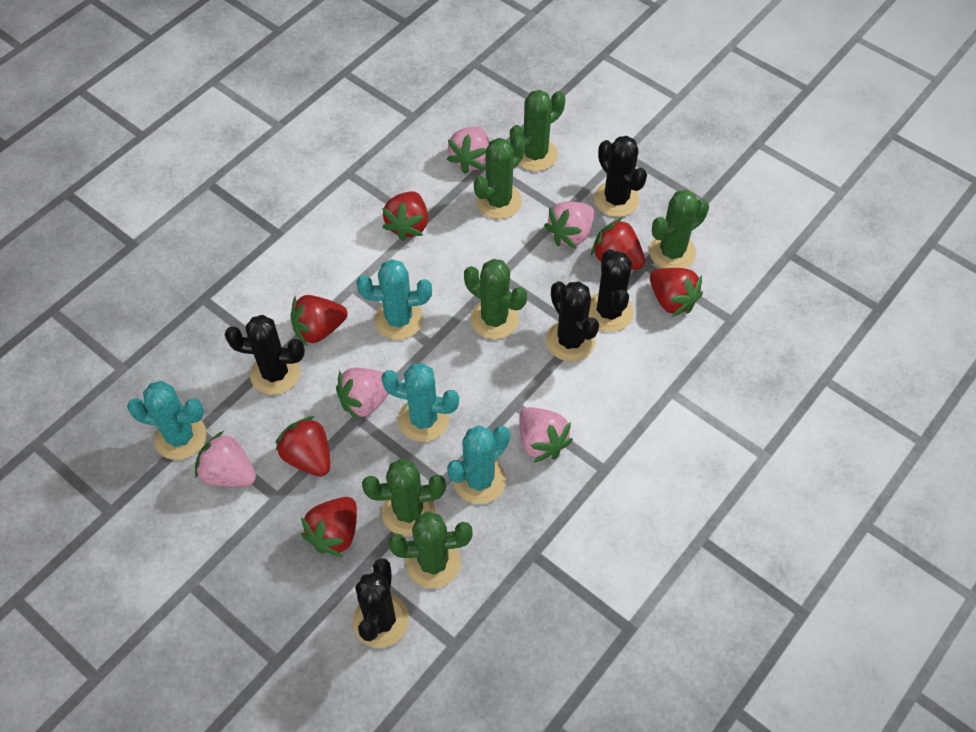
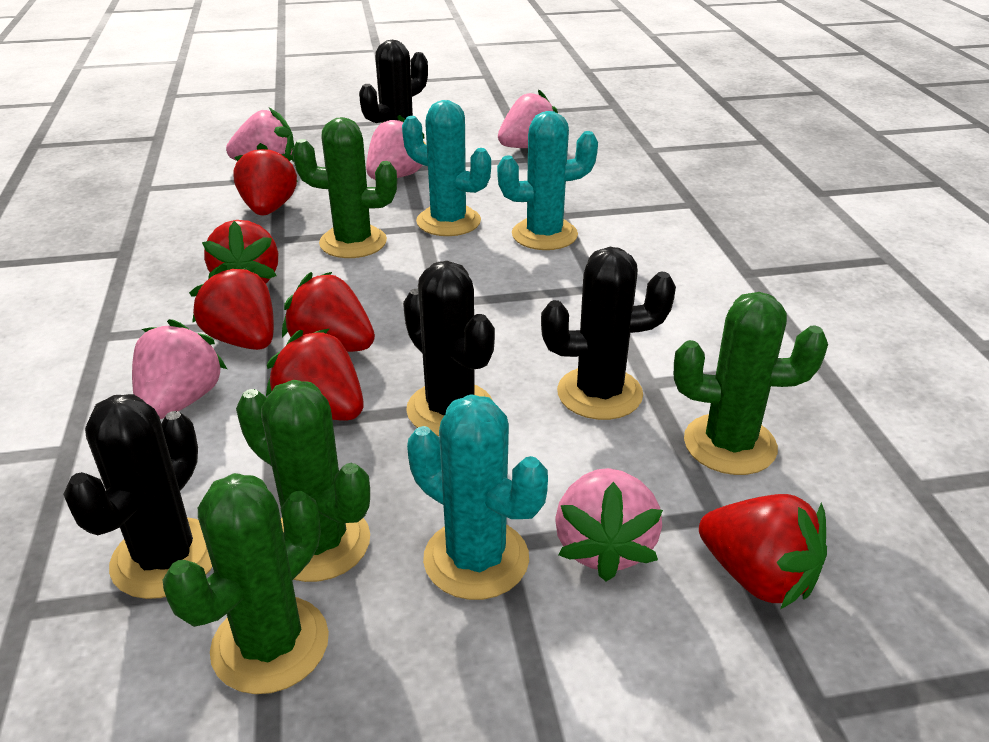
black cactus: 5 -> 4
green cactus: 6 -> 4
turquoise cactus: 4 -> 3

